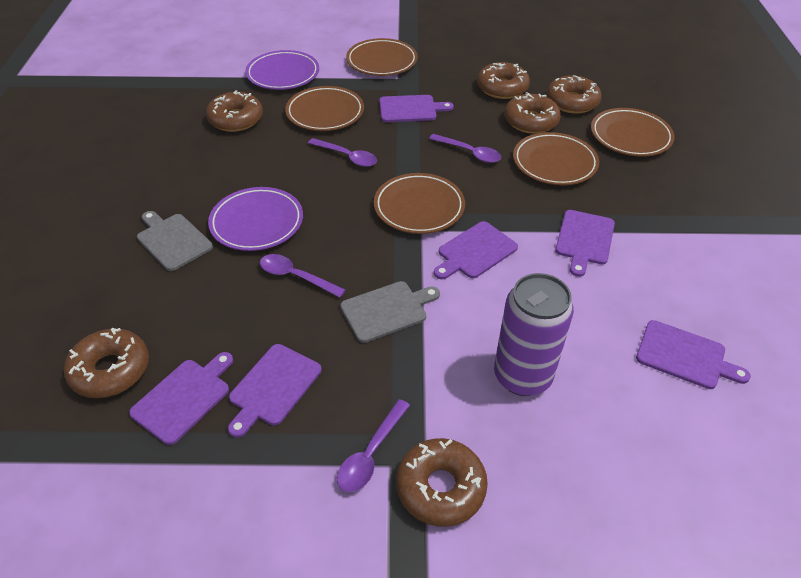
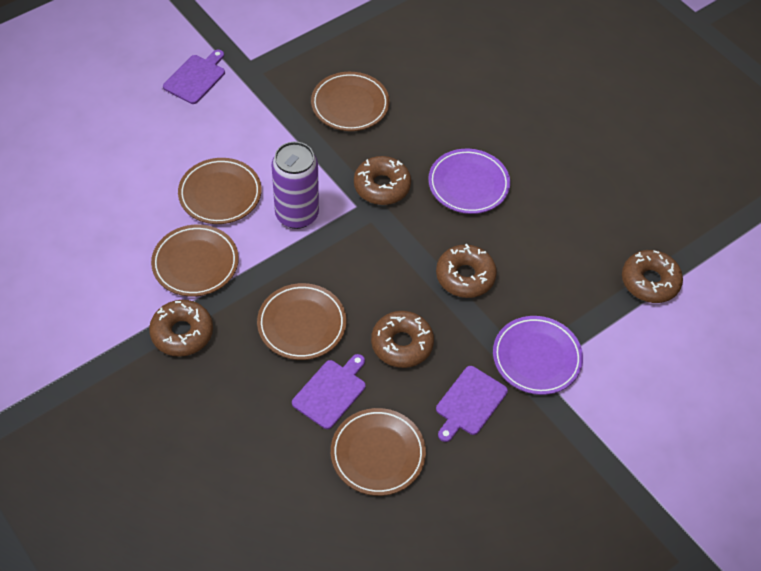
brown donut: 6 -> 5
grey cutting board: 2 -> 0
purple cutting board: 6 -> 3
purple spoon: 4 -> 0

